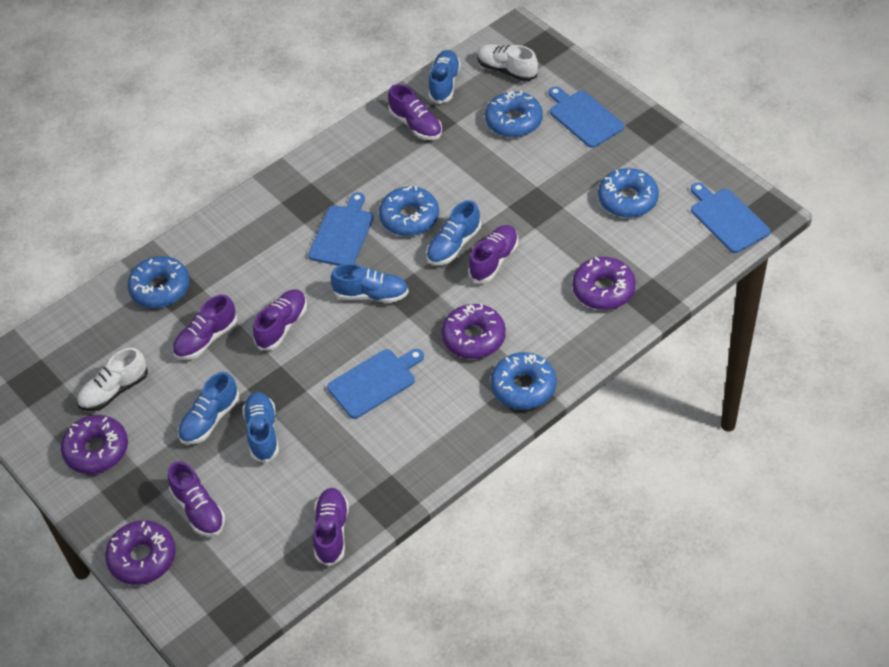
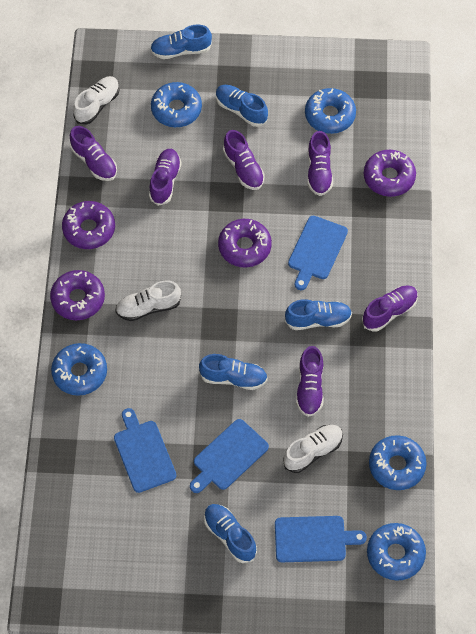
white shoe: 2 -> 3

